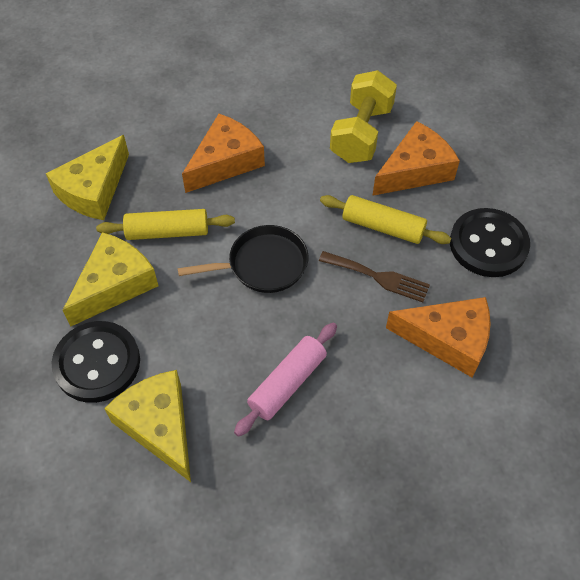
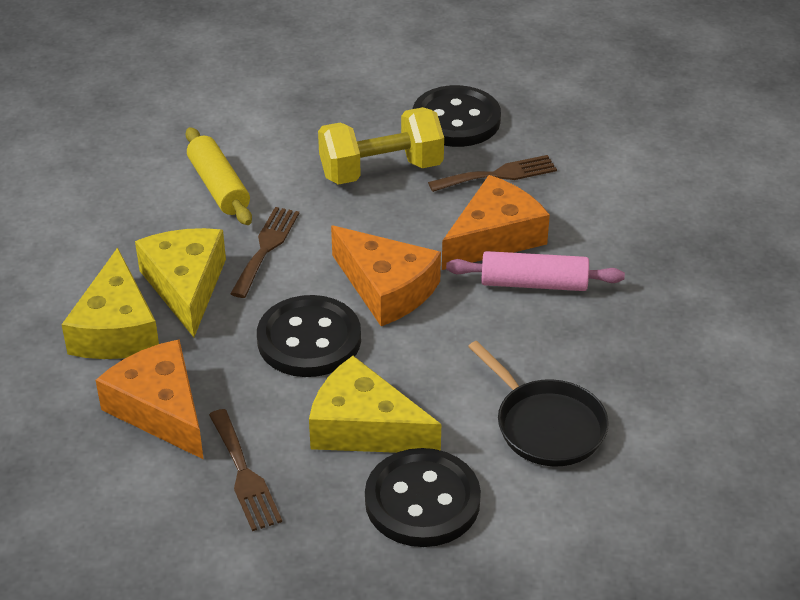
black button: 2 -> 3
brown fork: 1 -> 3
yellow rolling pin: 2 -> 1

